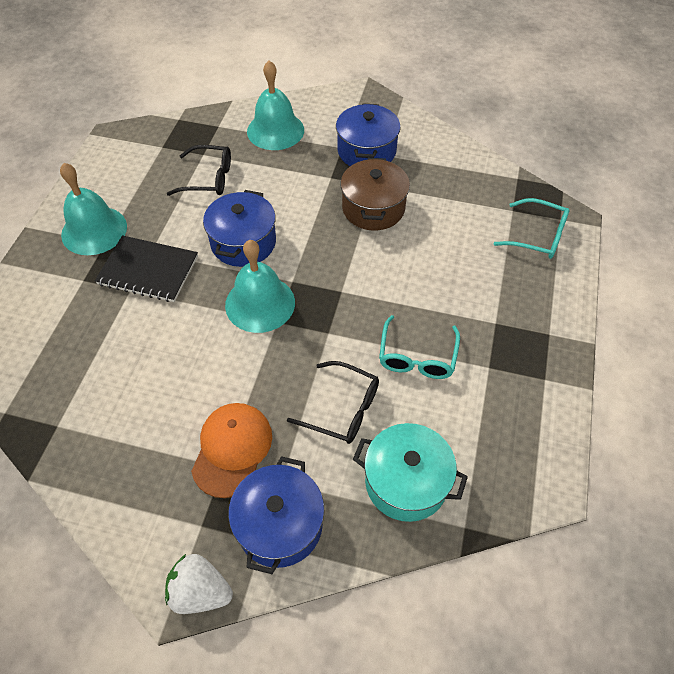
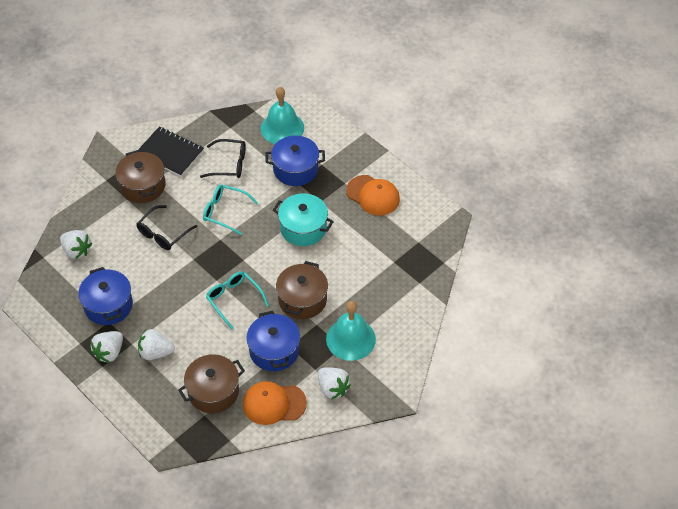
brown pot: 1 -> 3
orange cap: 1 -> 2
turquoise bell: 3 -> 2
white strawberry: 1 -> 4

